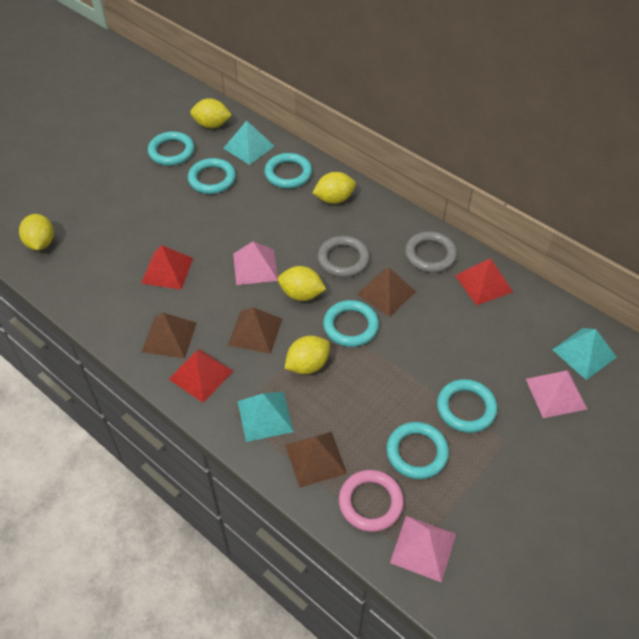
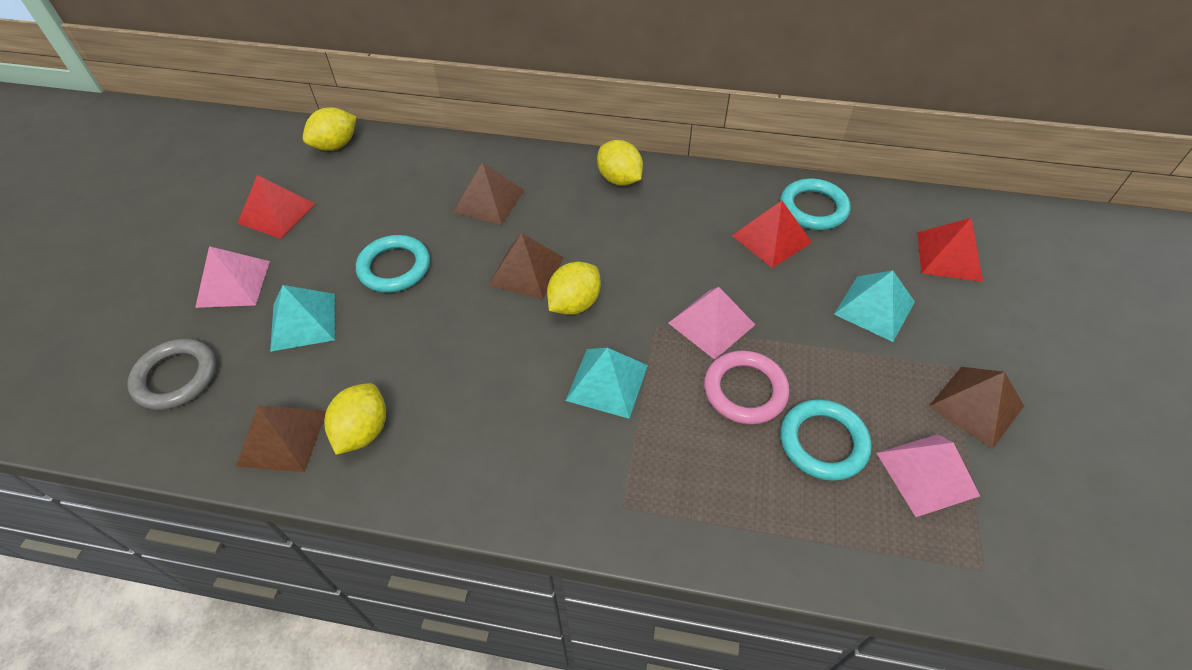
grey ring: 2 -> 1
turquoise ring: 6 -> 3
yellow lemon: 5 -> 4

